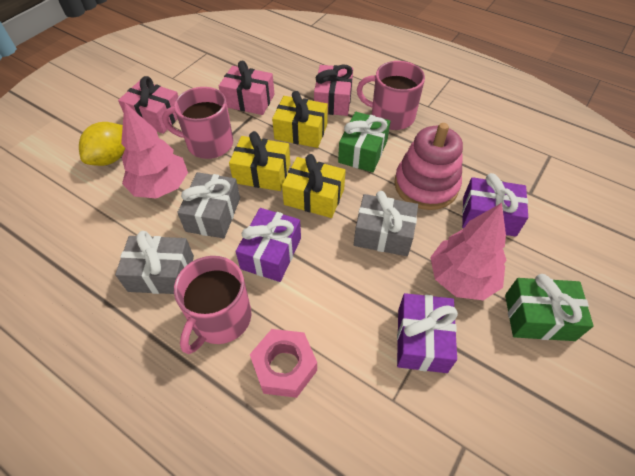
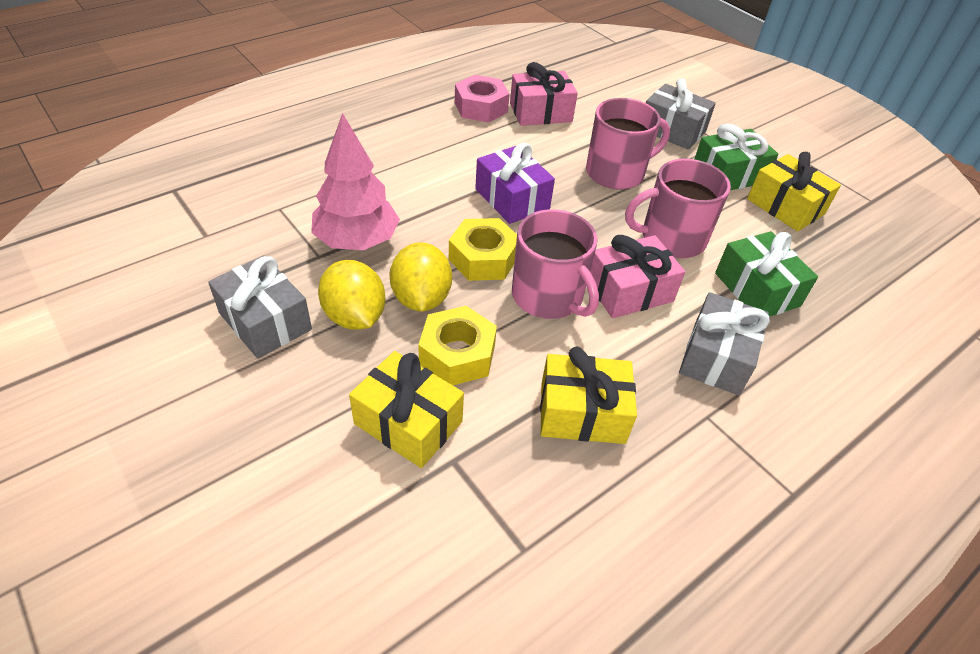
pink gift: 3 -> 2
pink stacking toy: 1 -> 0
pink tree: 2 -> 1
purple gift: 3 -> 1
yellow lemon: 1 -> 2
yellow nut: 0 -> 2

